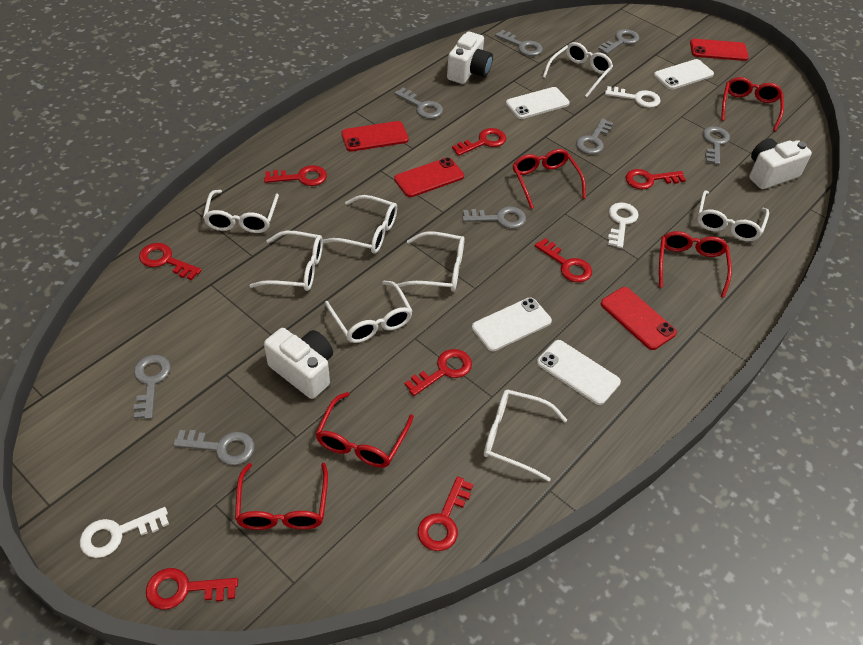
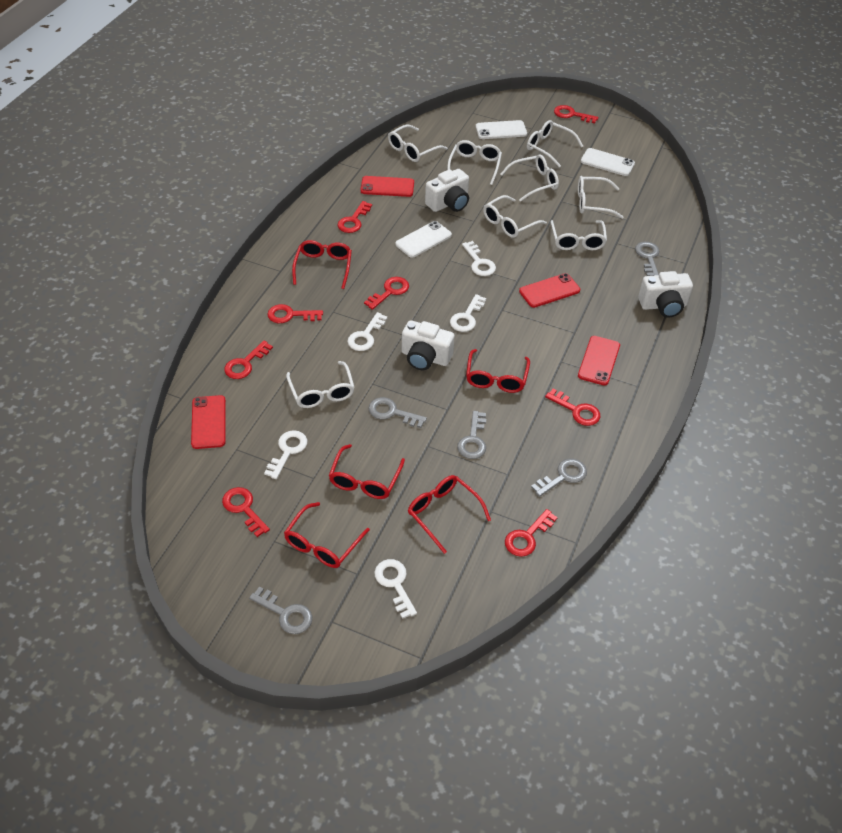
grey key: 8 -> 5
white key: 3 -> 5
white phone: 4 -> 3

